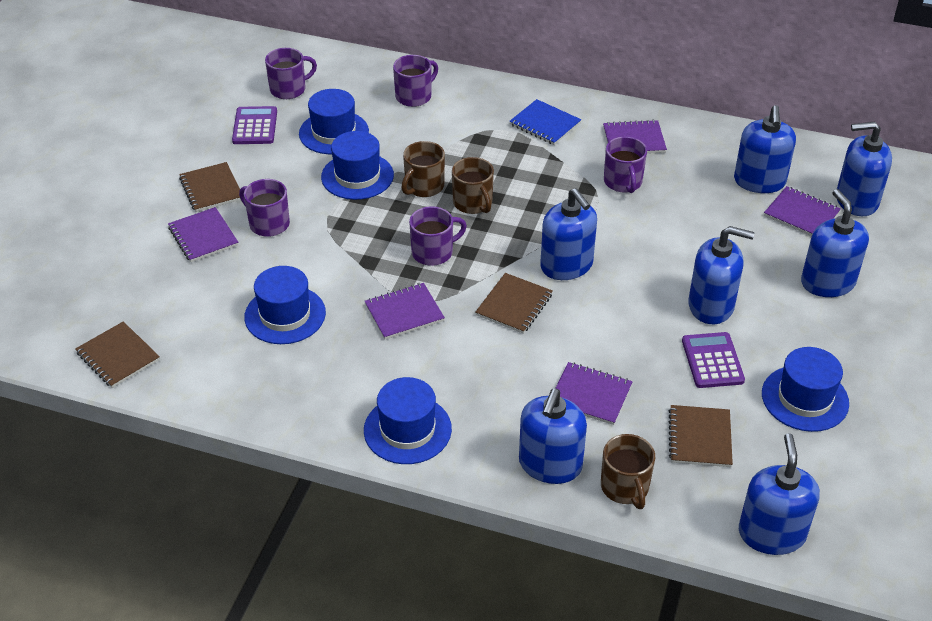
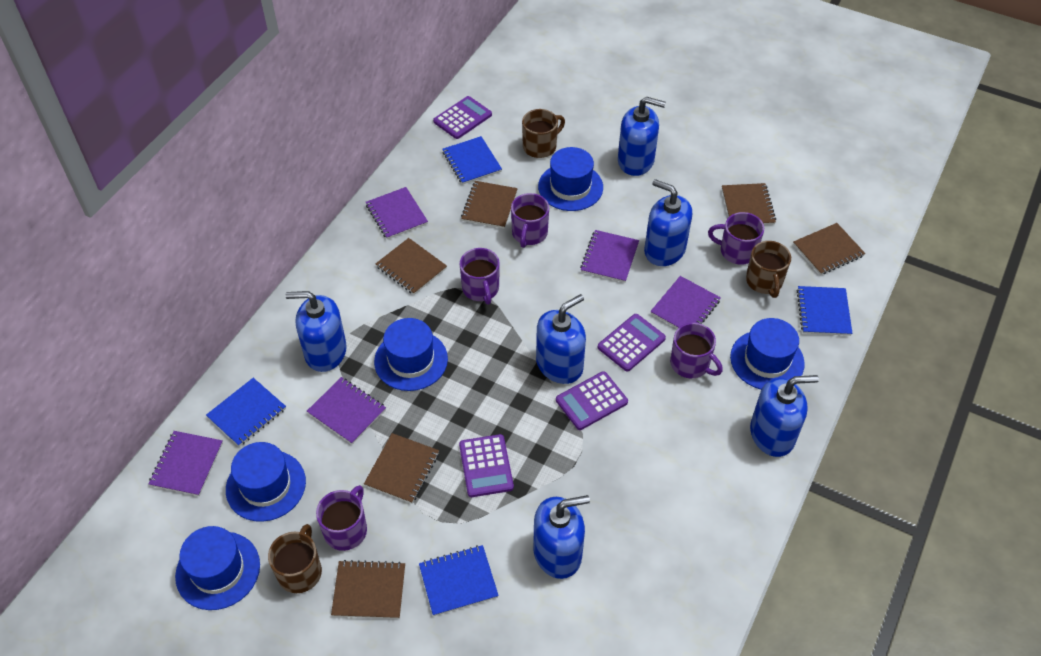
blue notebook: 1 -> 4
blue soap dispenser: 7 -> 6
brown notebook: 4 -> 6
purple calculator: 2 -> 4

